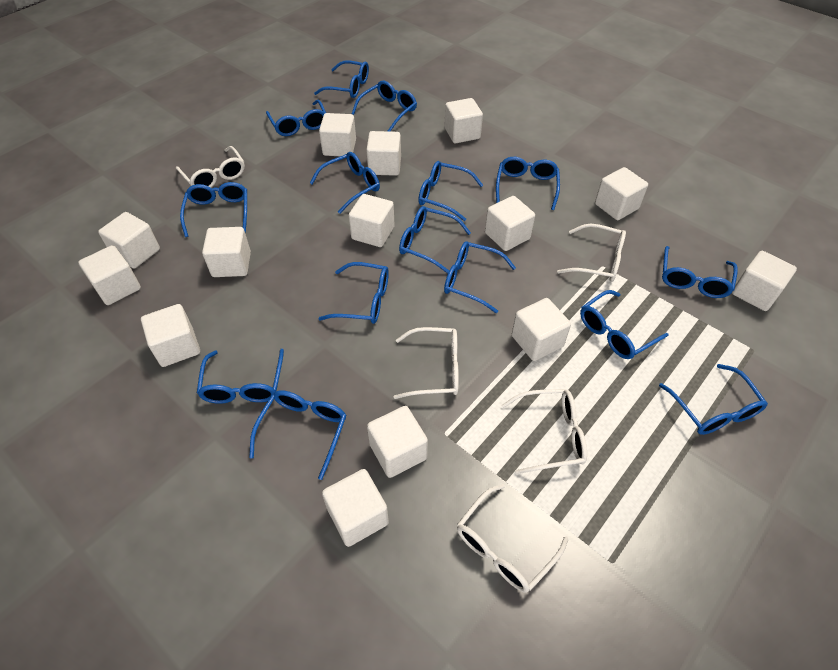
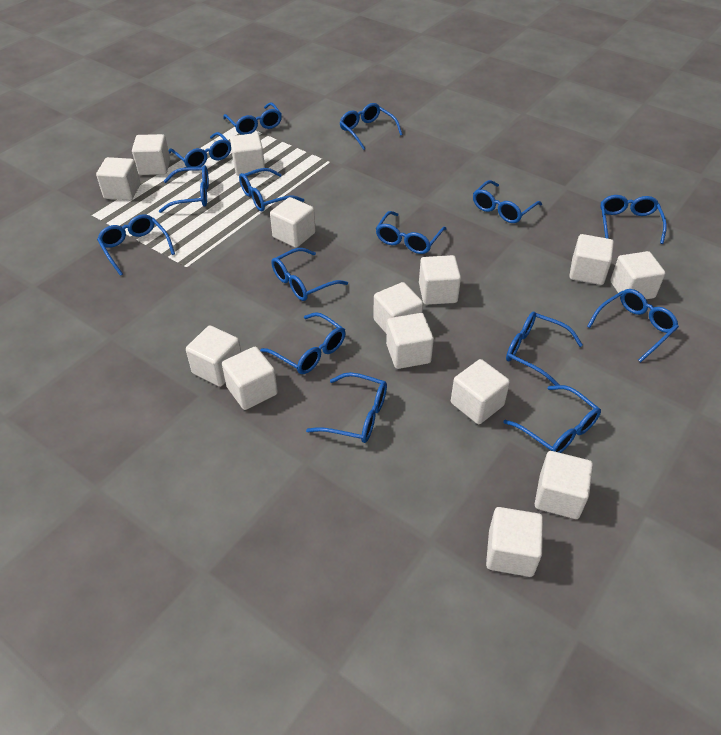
white glasses: 5 -> 0

